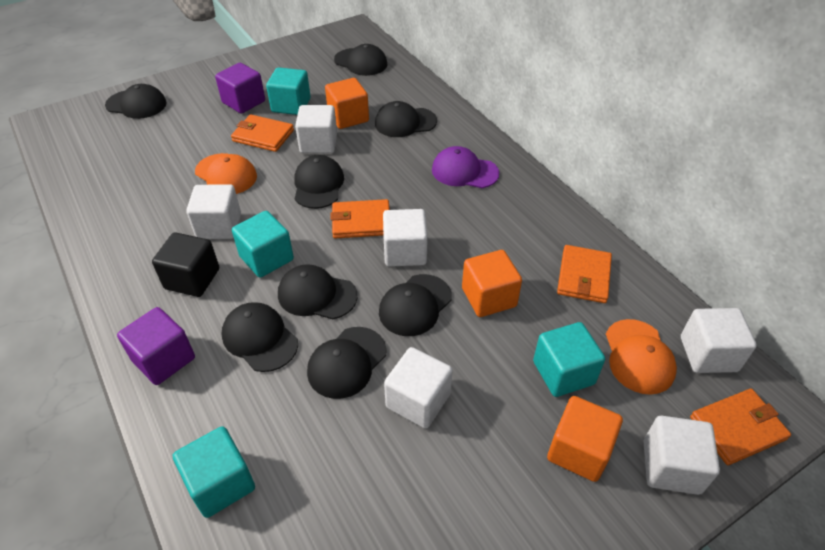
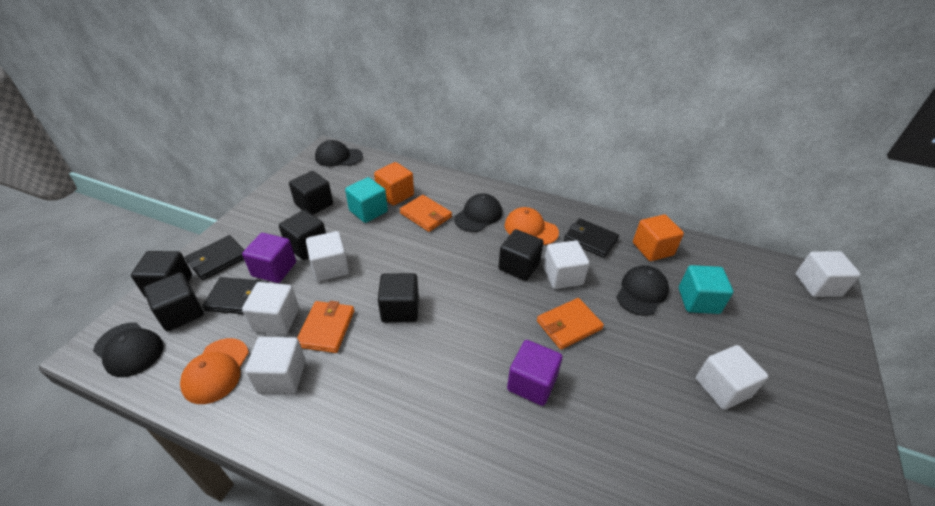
black cap: 8 -> 4
black cube: 1 -> 6
black wallet: 0 -> 3
orange cube: 3 -> 2
orange wallet: 4 -> 3
purple cap: 1 -> 0
turquoise cube: 4 -> 2

